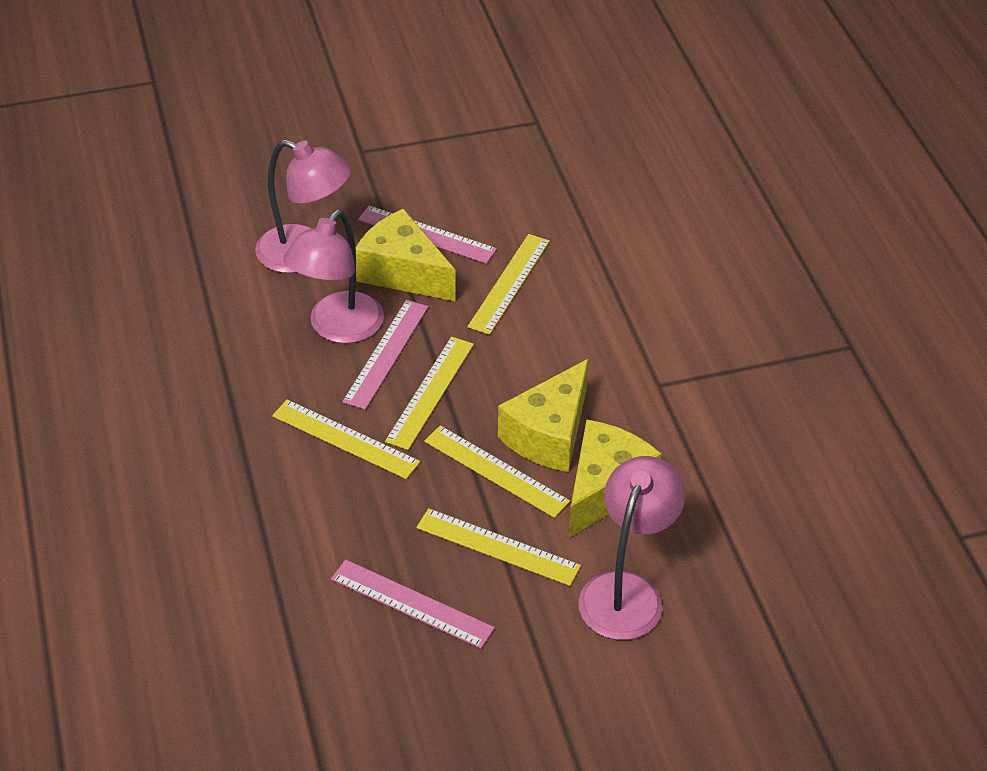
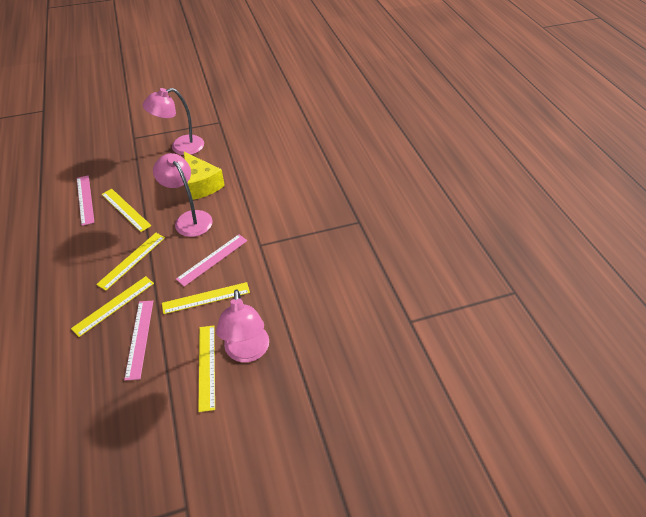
yellow cheese: 3 -> 1

